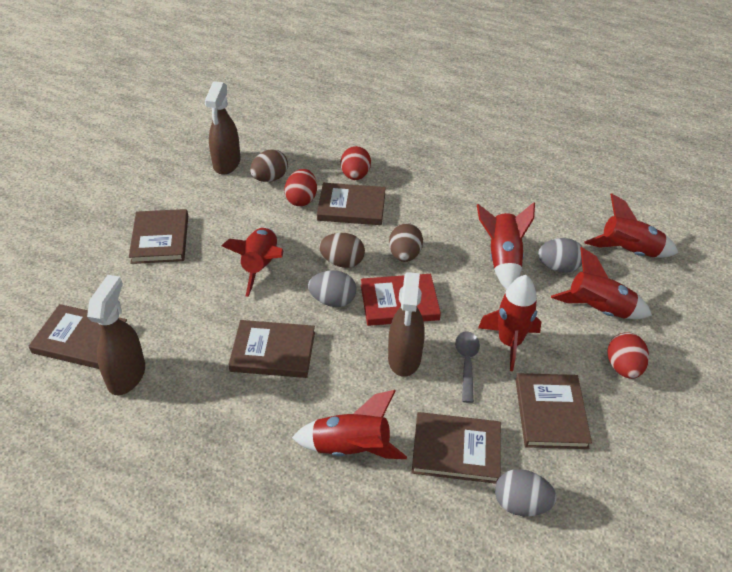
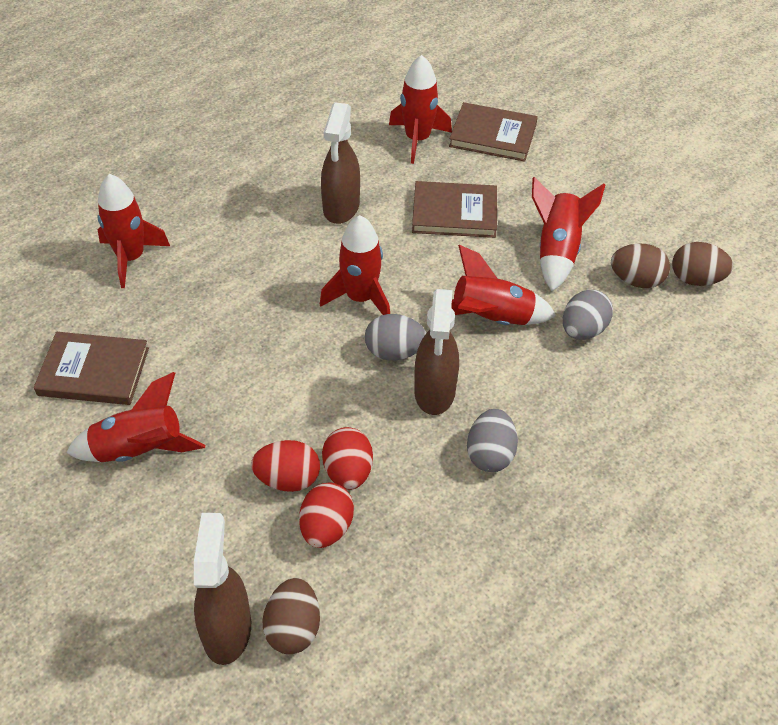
brown book: 6 -> 3
grey spoon: 1 -> 0
red book: 1 -> 0

